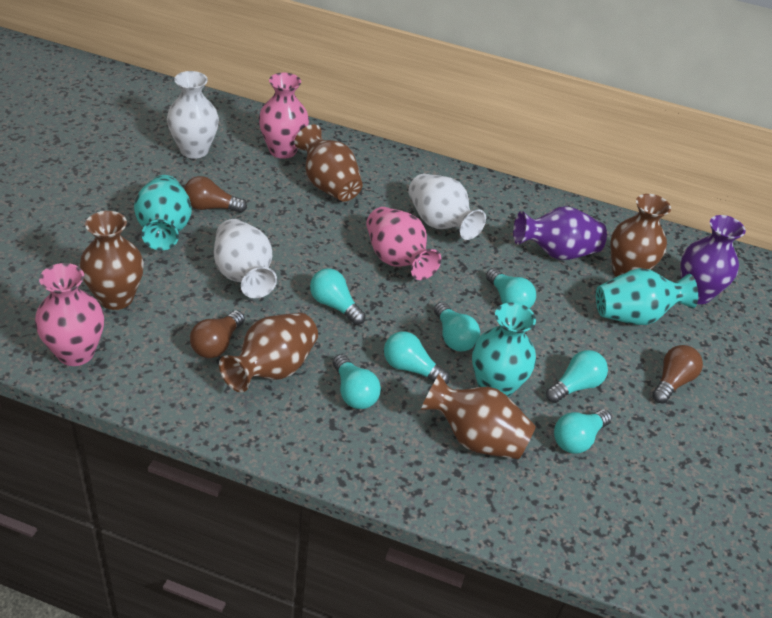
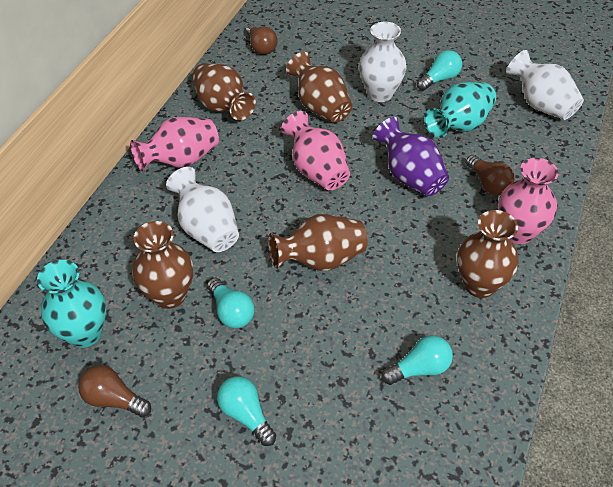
purple vase: 2 -> 1
turquoise light bulb: 7 -> 4
turquoise vase: 3 -> 2

